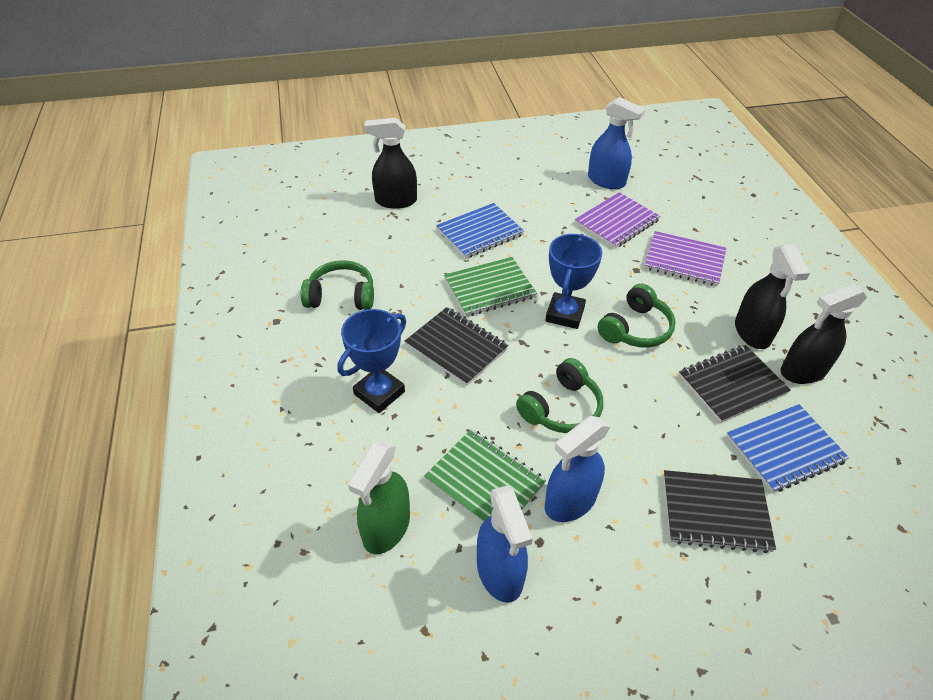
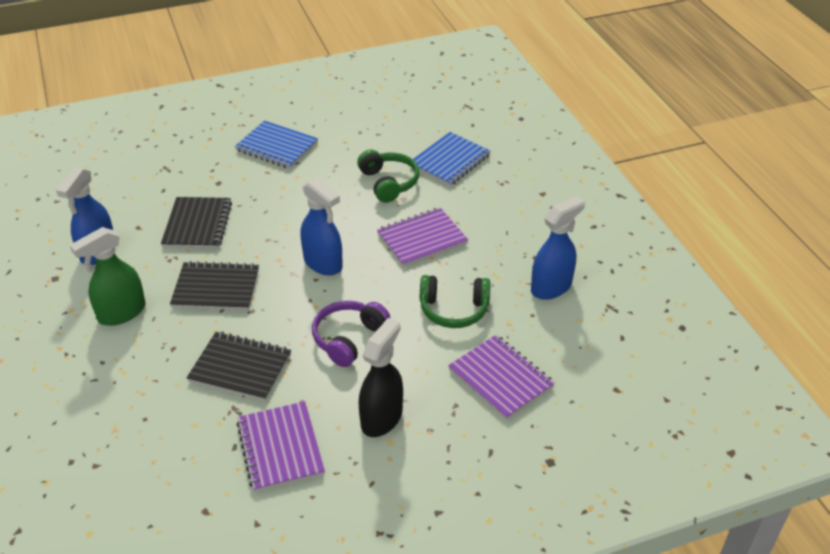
black spray bottle: 3 -> 1
blue trophy: 2 -> 0
green headphones: 3 -> 2
green notebook: 2 -> 0
purple headphones: 0 -> 1
purple notebook: 2 -> 3

